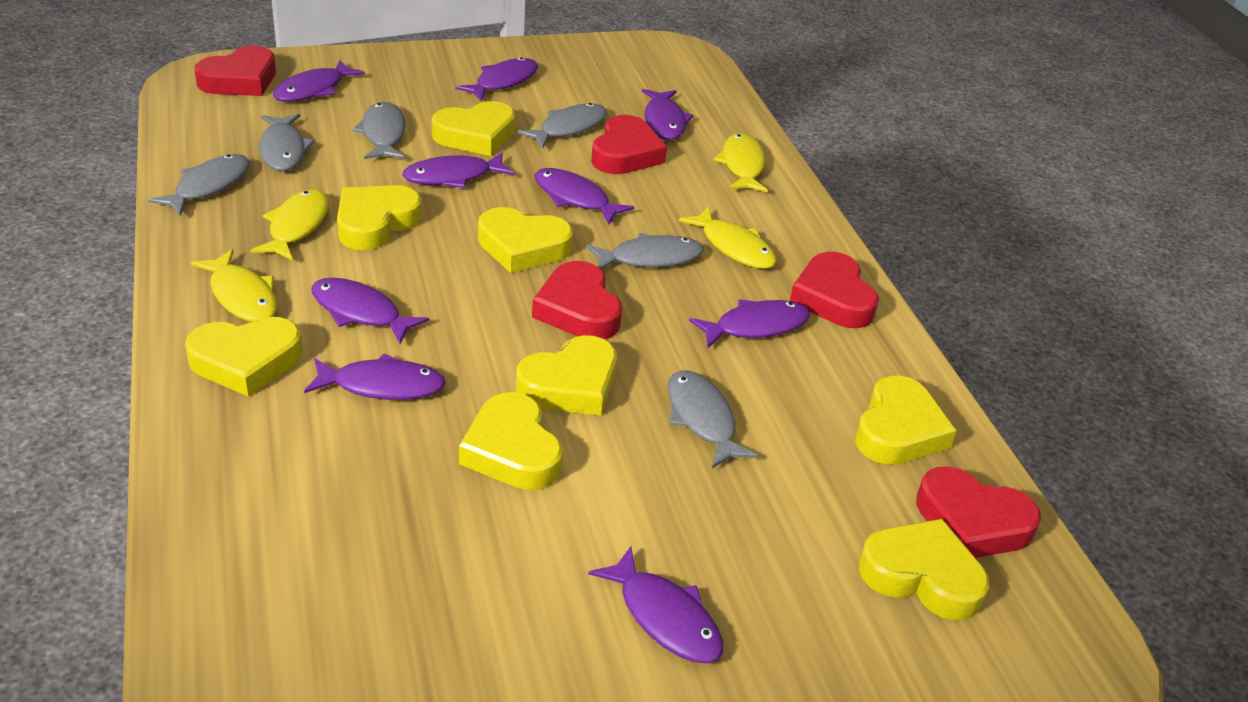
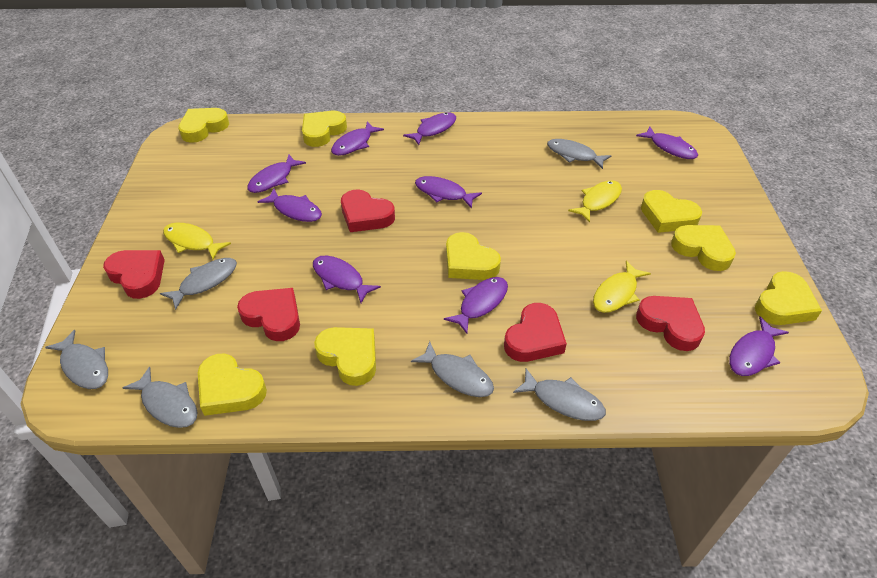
yellow fish: 4 -> 3

